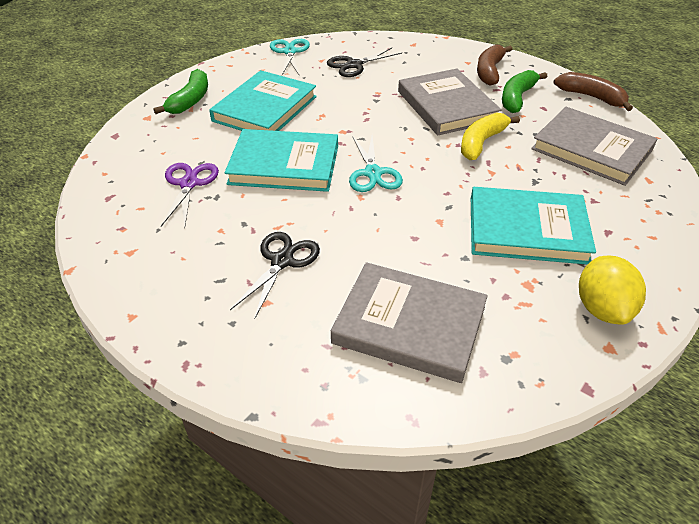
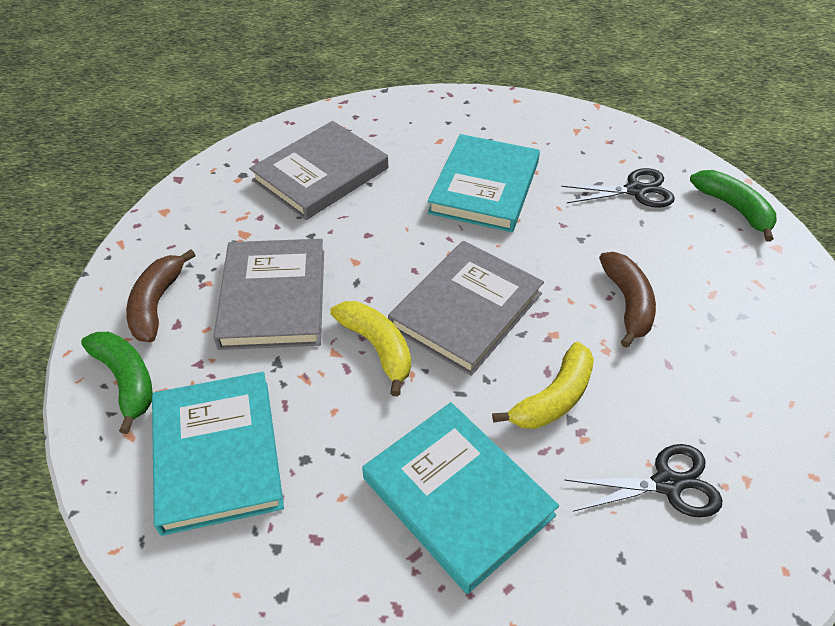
purple scissors: 1 -> 0
turquoise scissors: 2 -> 0
yellow banana: 1 -> 2
yellow lemon: 1 -> 0

